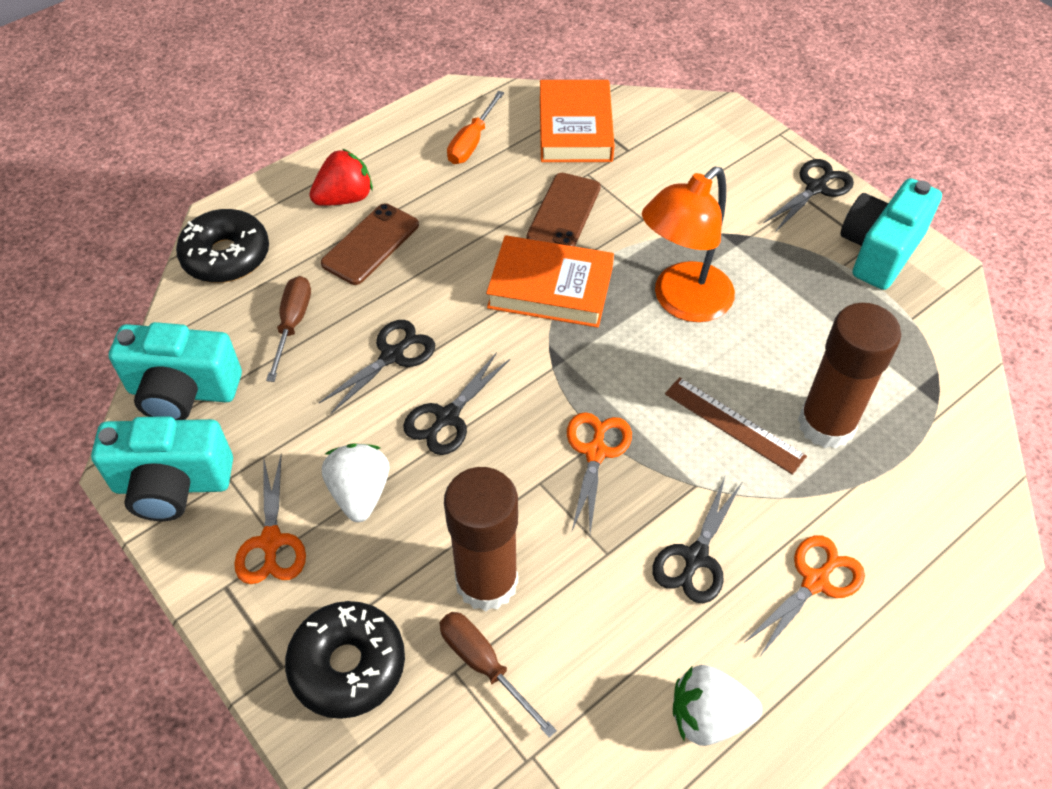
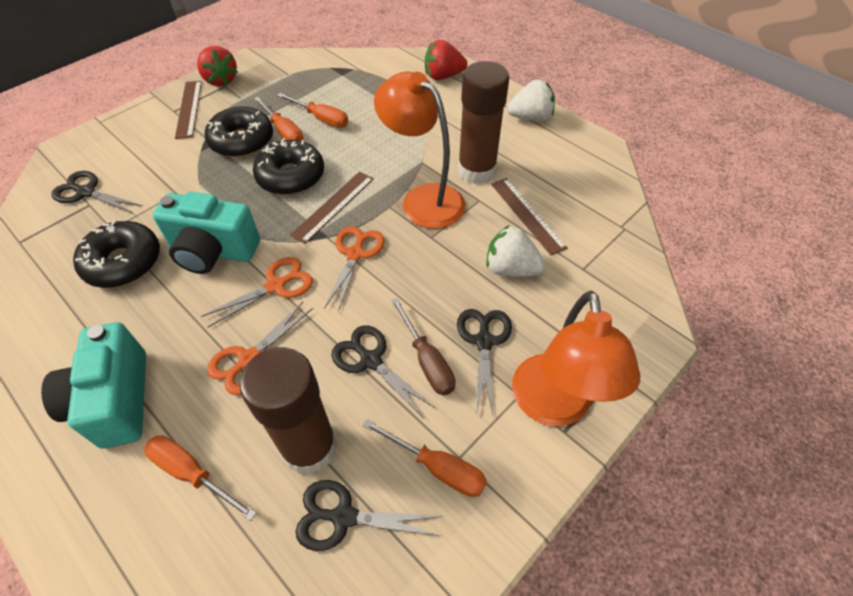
black donut: 2 -> 3
brown phone: 2 -> 0
brown ruler: 1 -> 3
brown screwdriver: 2 -> 1
orange book: 2 -> 0
orange lamp: 1 -> 2
orange screwdriver: 1 -> 4
red strawberry: 1 -> 2
turquoise camera: 3 -> 2

